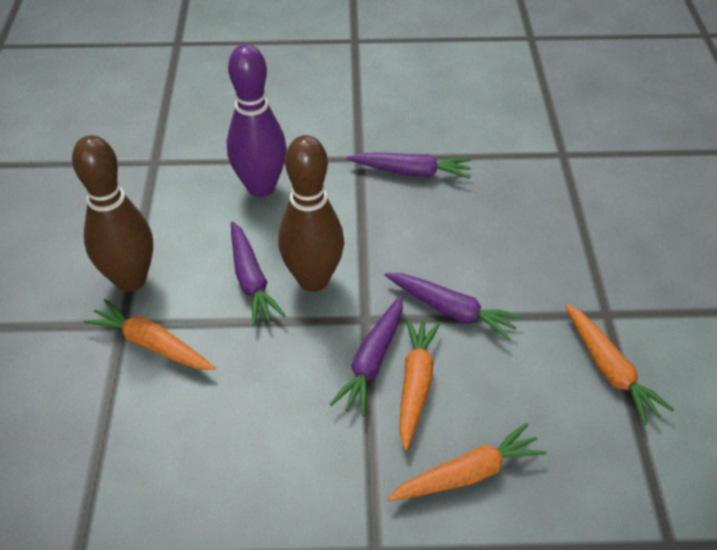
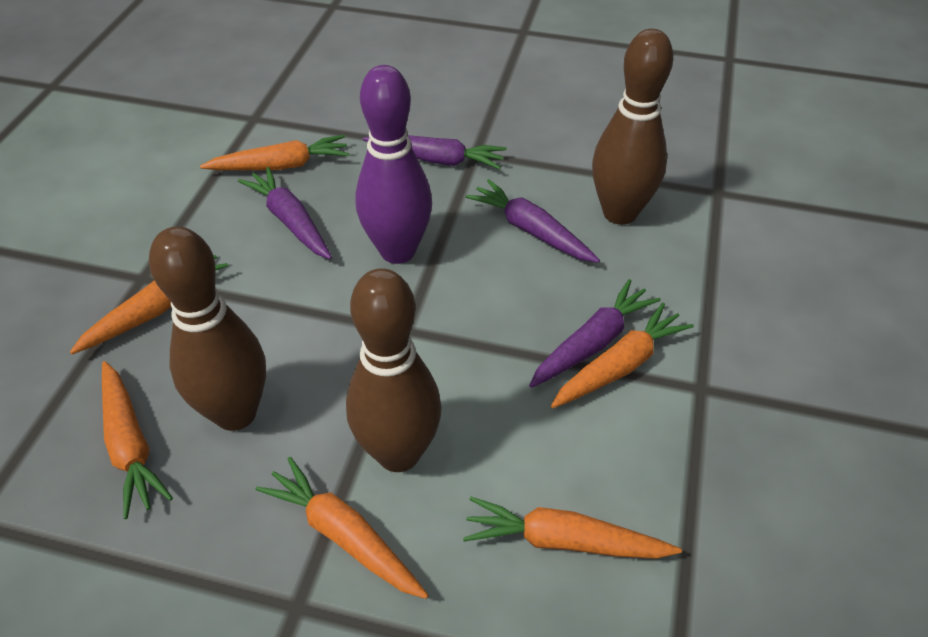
brown bowling pin: 2 -> 3
orange carrot: 4 -> 6

